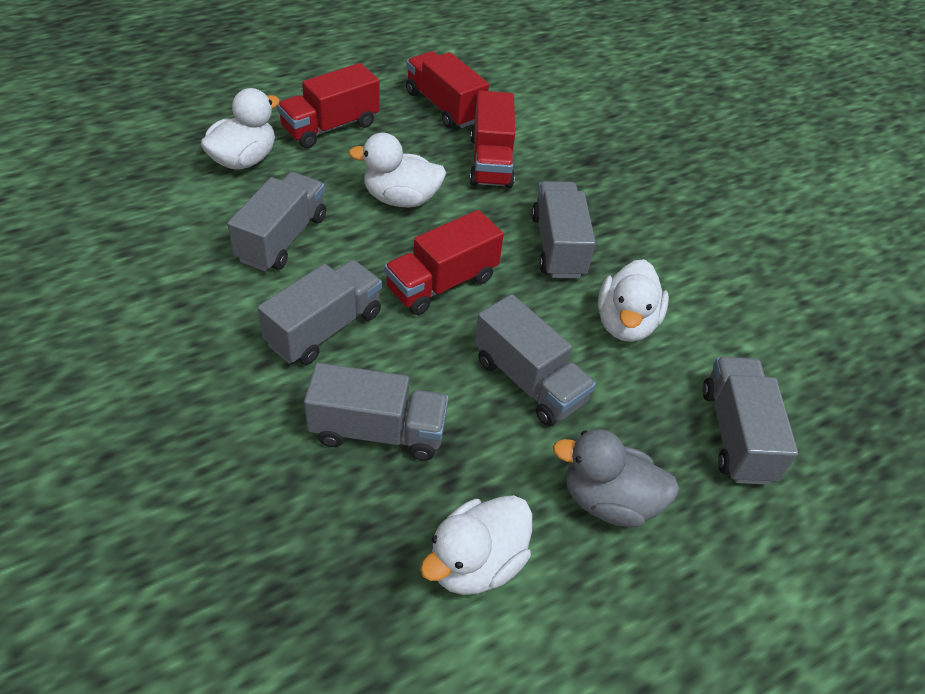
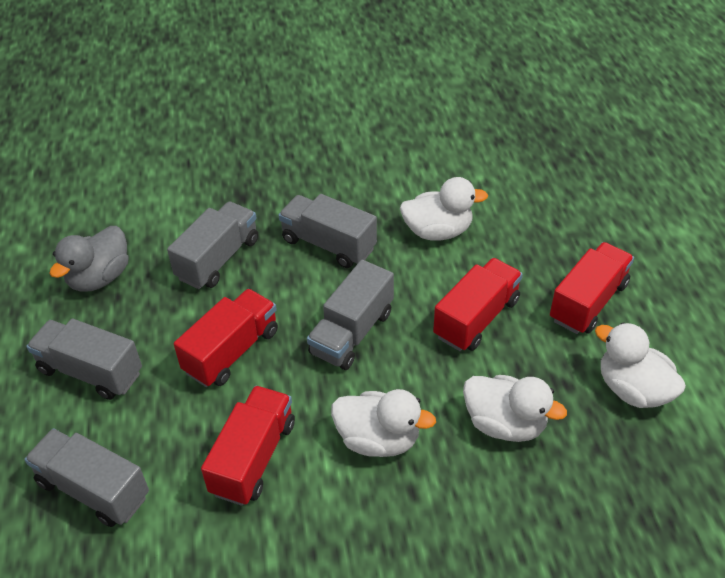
grey truck: 6 -> 5

